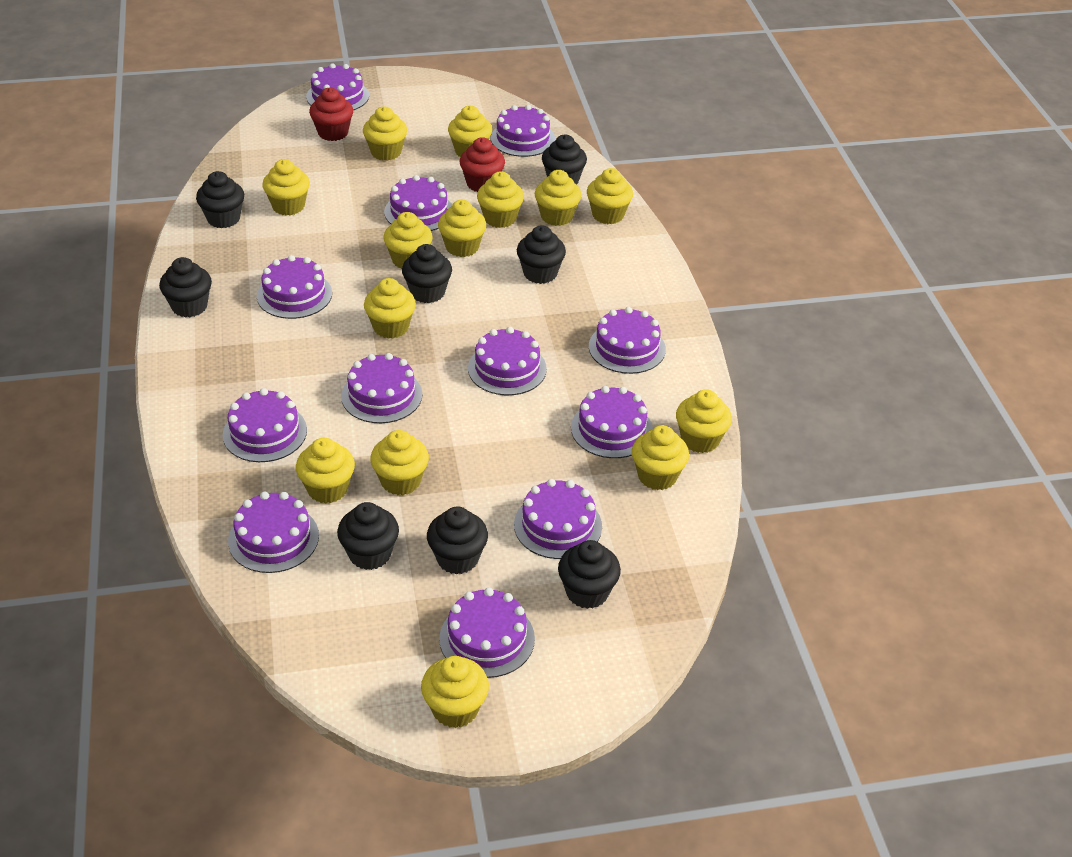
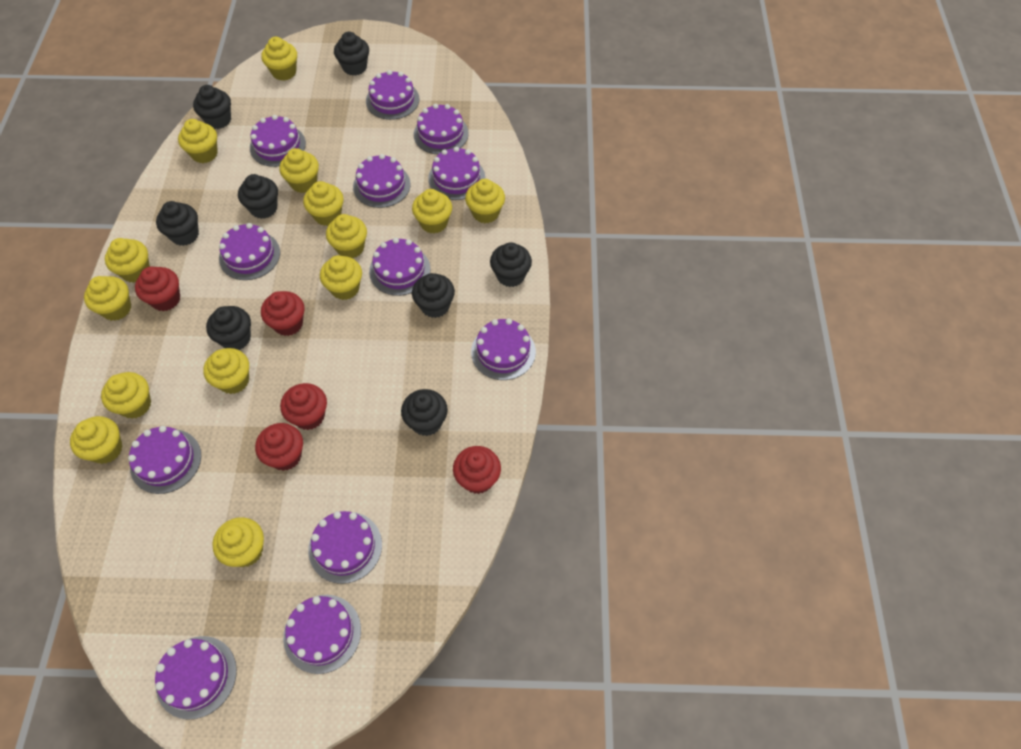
red cupcake: 2 -> 5

